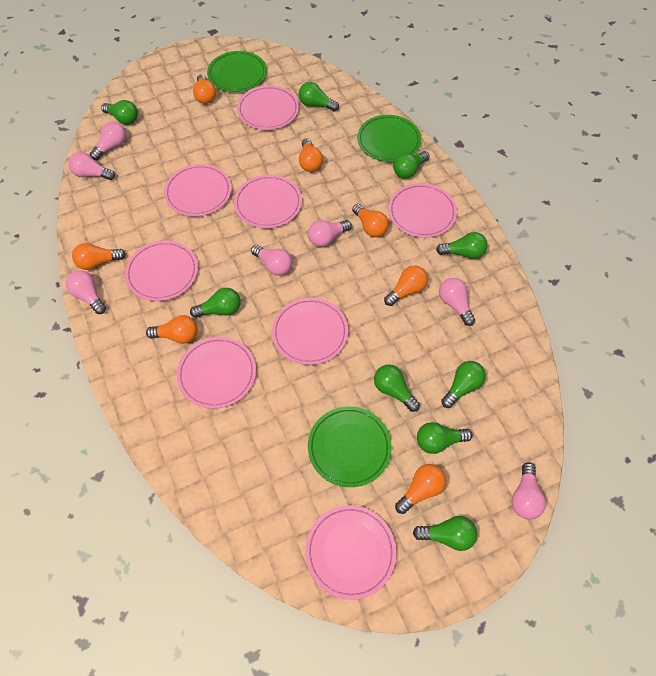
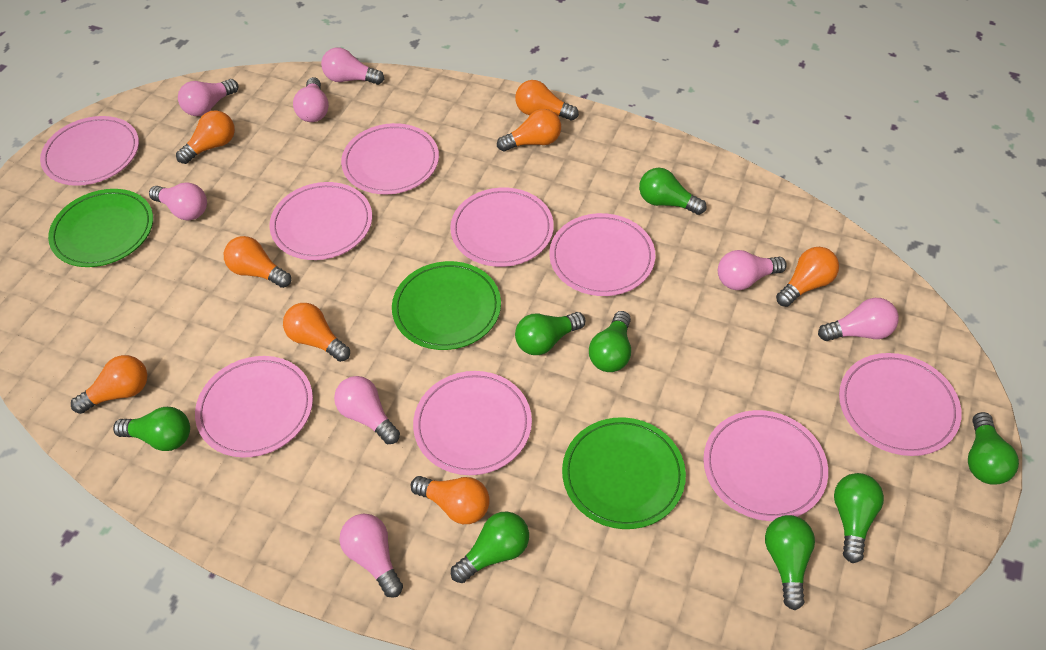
green light bulb: 9 -> 8
orange light bulb: 7 -> 8
pink light bulb: 7 -> 8
pink plate: 8 -> 9

